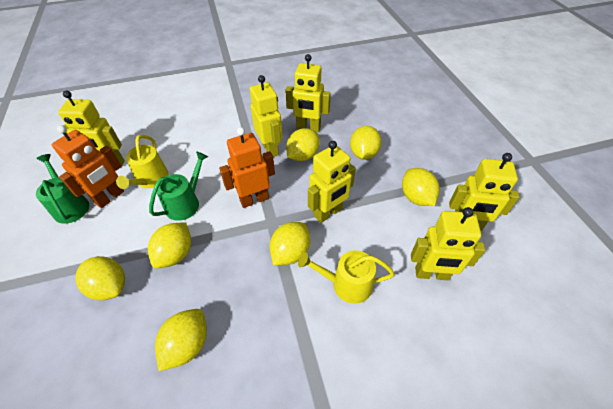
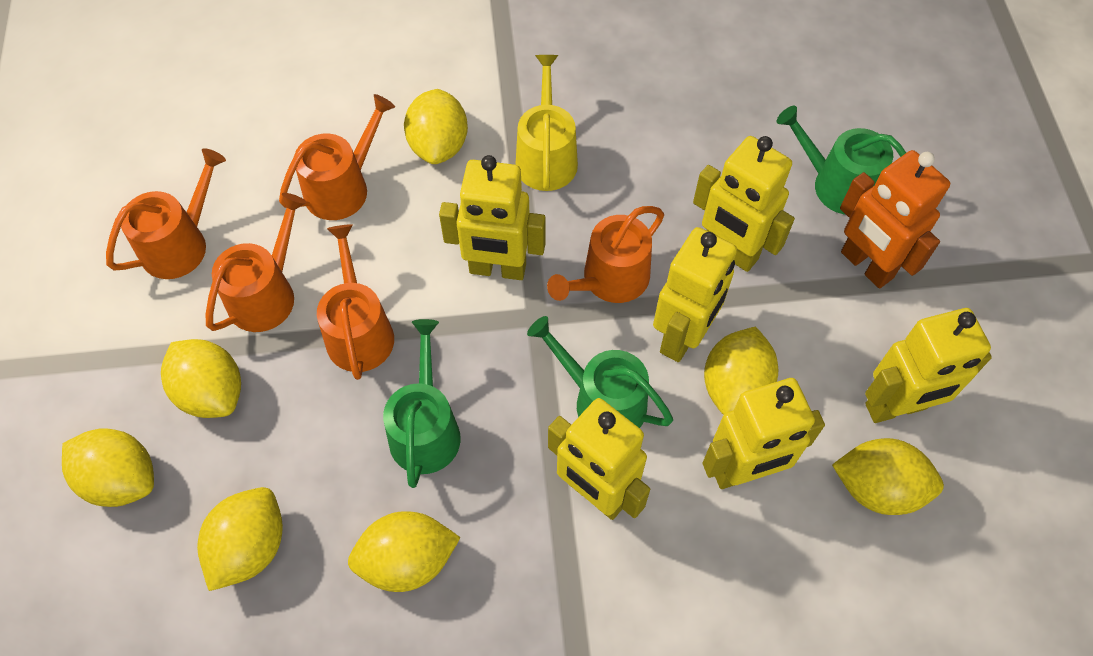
green watering can: 2 -> 3
orange robot: 2 -> 1
orange watering can: 0 -> 5
yellow watering can: 2 -> 1

